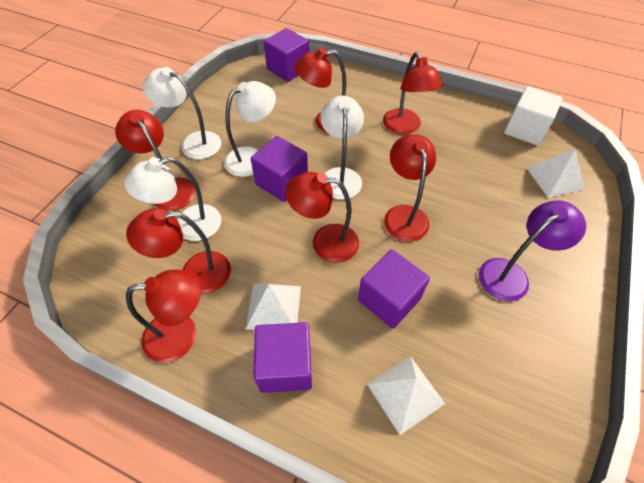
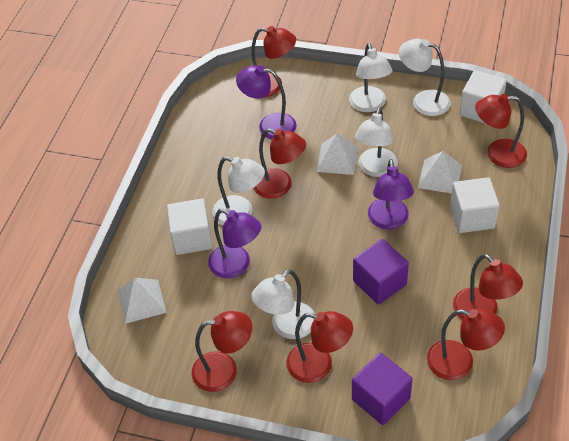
purple cube: 4 -> 2
purple lamp: 1 -> 3
white cube: 1 -> 3
white lamp: 4 -> 5

